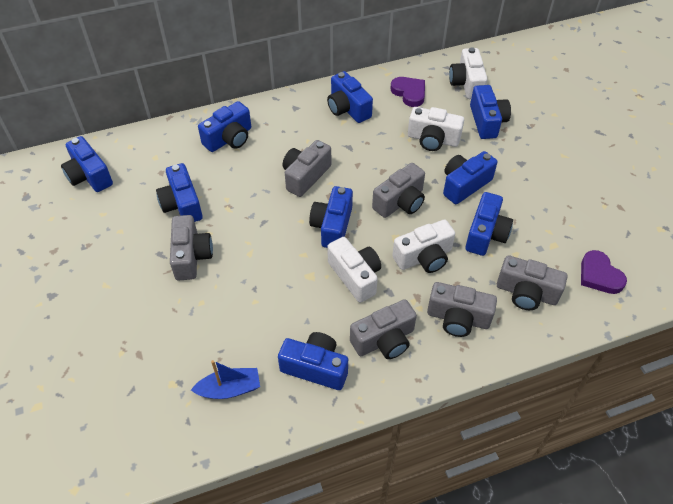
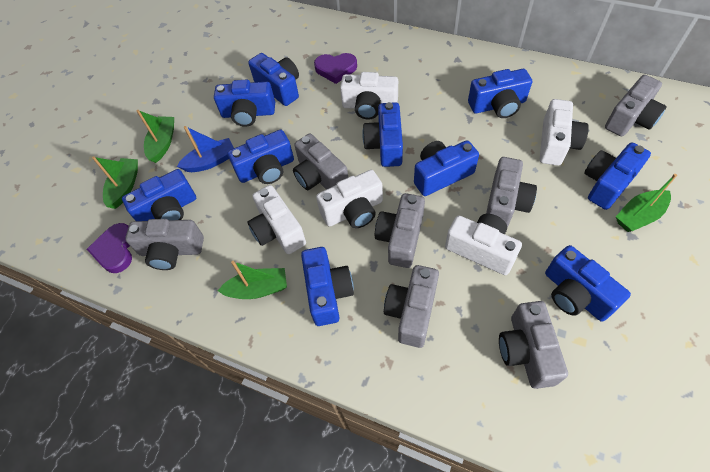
blue camera: 9 -> 10
green boat: 0 -> 4
grey camera: 6 -> 7
white camera: 4 -> 5

